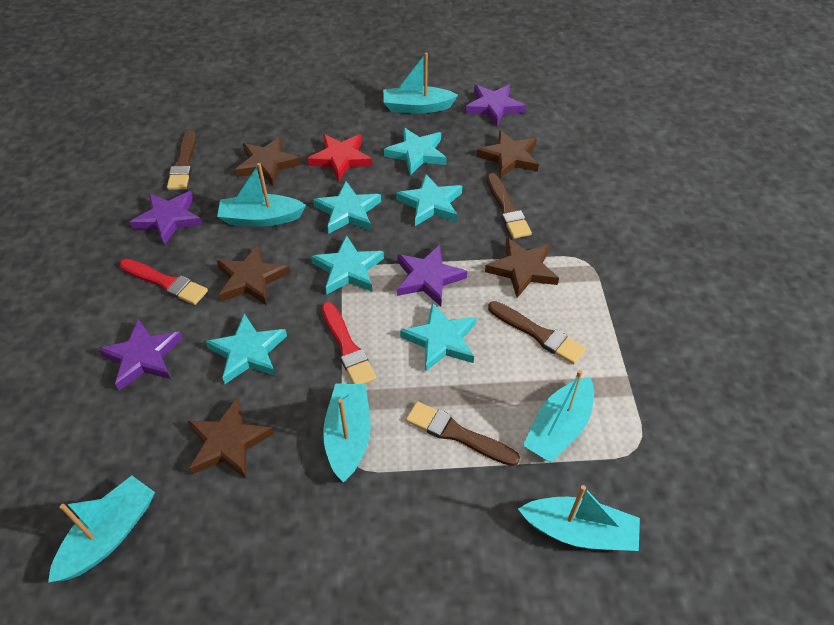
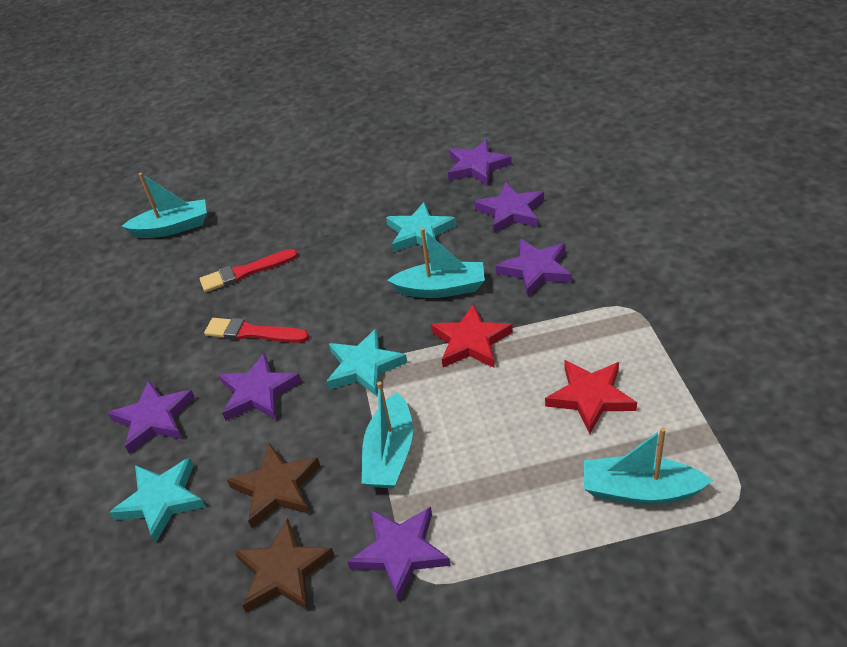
brown brush: 4 -> 0
brown star: 5 -> 2
purple star: 4 -> 6
red star: 1 -> 2
turquoise boat: 6 -> 4
turquoise star: 6 -> 3

